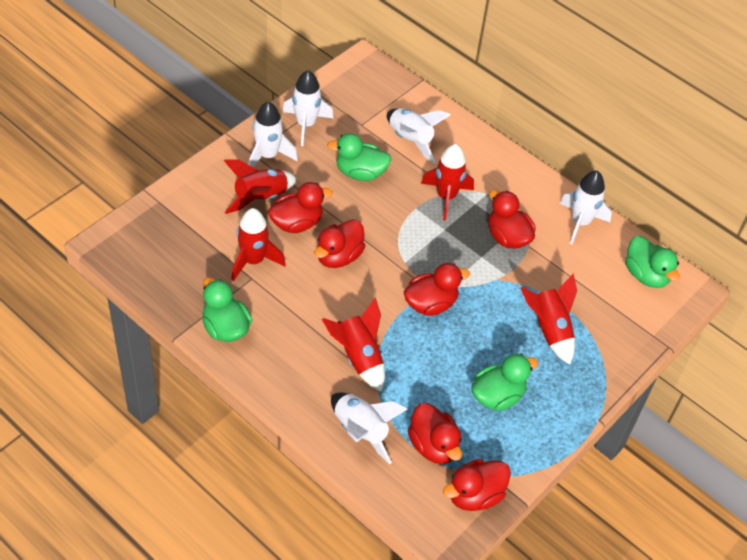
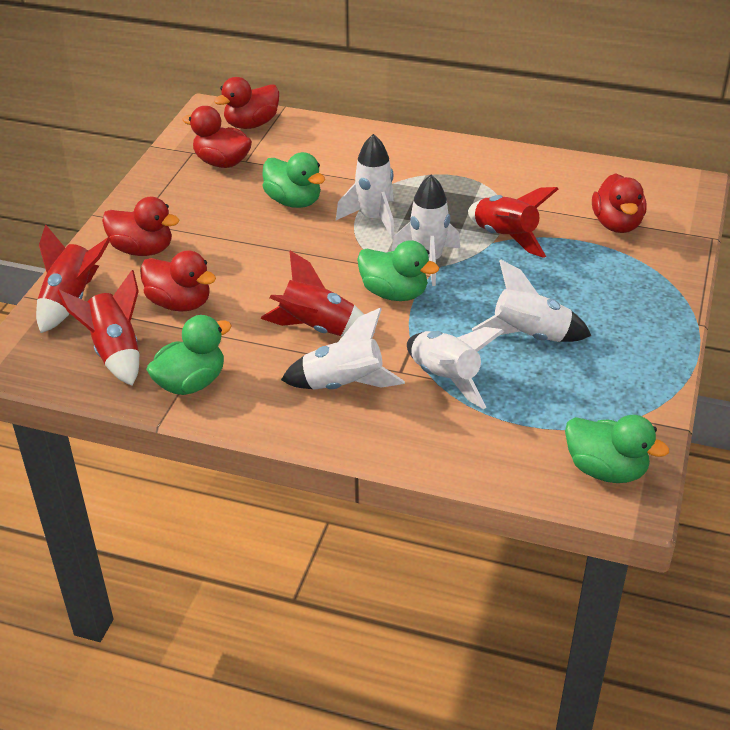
red duck: 6 -> 5
red rocket: 5 -> 4

